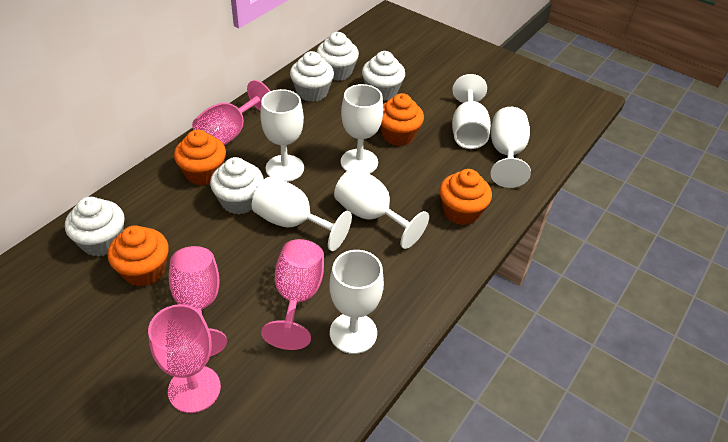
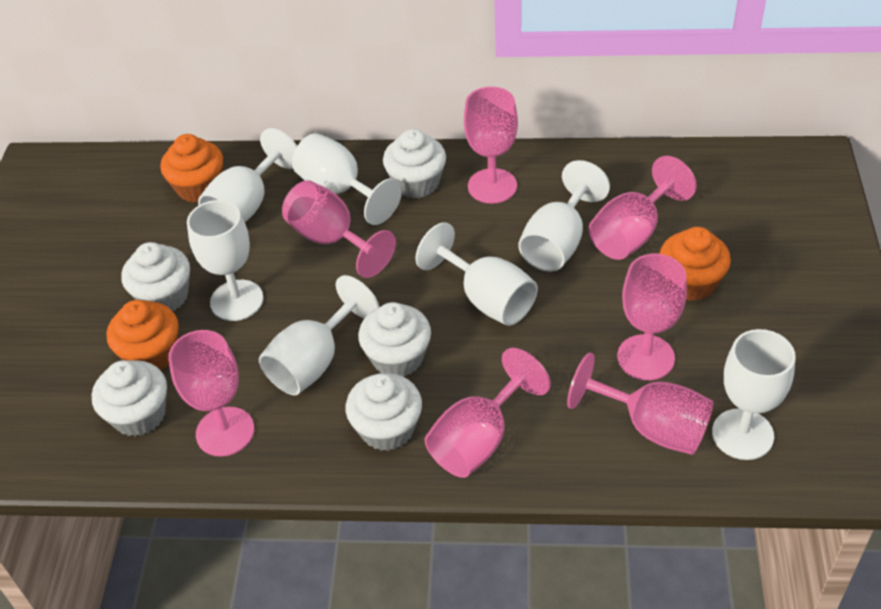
orange cupcake: 4 -> 3
pink goblet: 4 -> 7

